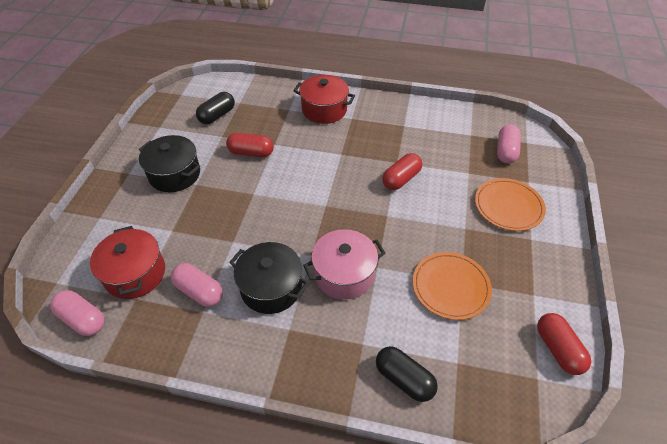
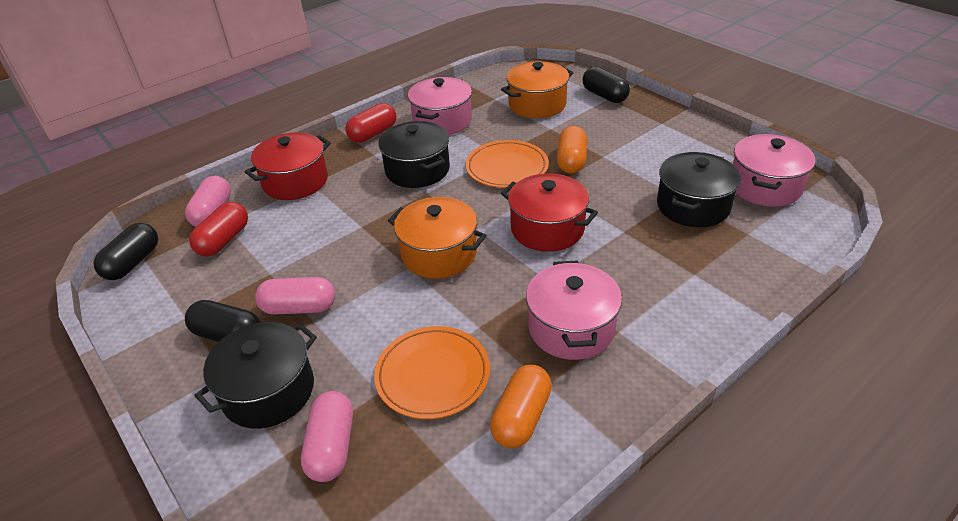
black capsule: 2 -> 3
black pot: 2 -> 3
orange capsule: 0 -> 2
orange pot: 0 -> 2
pink pot: 1 -> 3
red capsule: 3 -> 2

